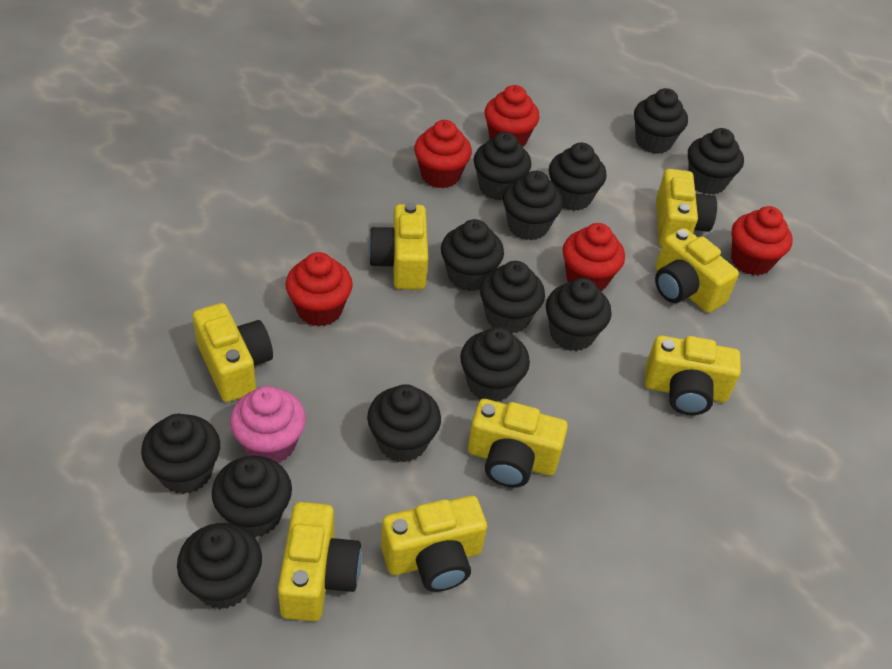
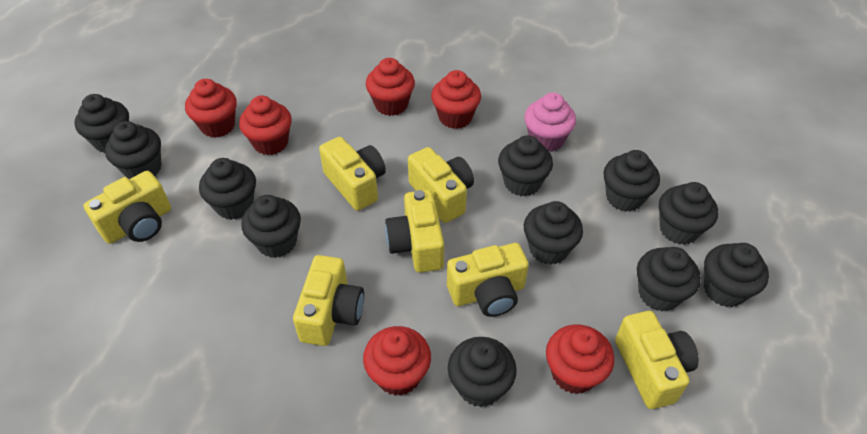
black cupcake: 13 -> 11
red cupcake: 5 -> 6
yellow camera: 8 -> 7

